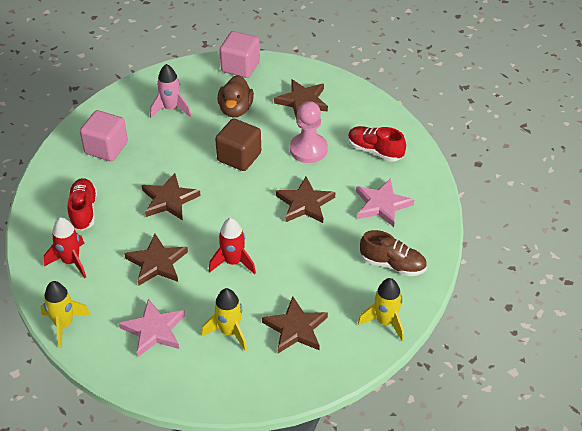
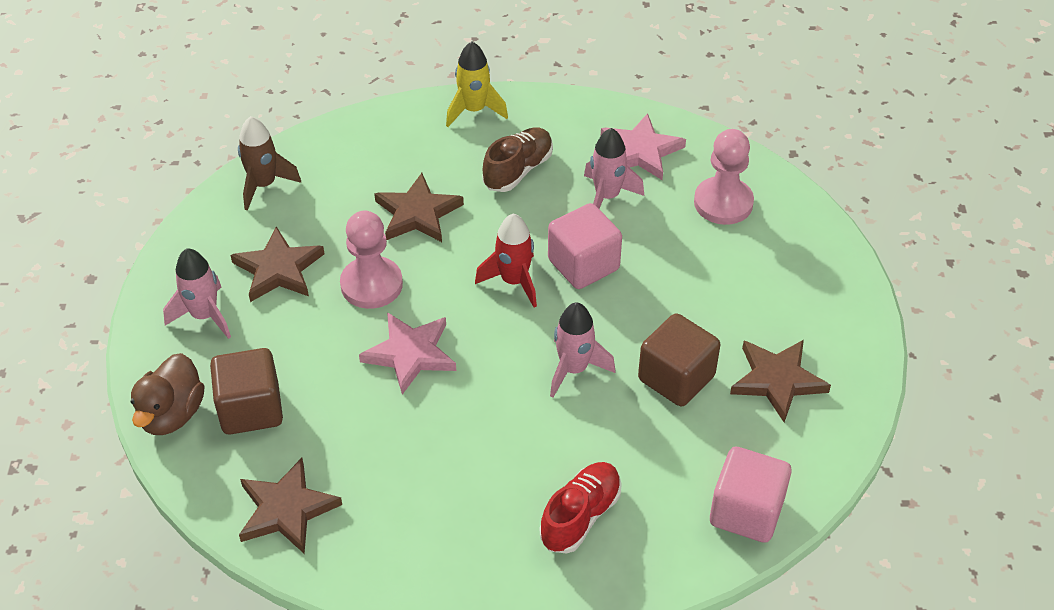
brown cube: 1 -> 2
brown rocket: 0 -> 1
brown star: 5 -> 4
pink pawn: 1 -> 2
pink rocket: 1 -> 3
red rocket: 2 -> 1
red shoe: 2 -> 1
yellow rocket: 3 -> 1

